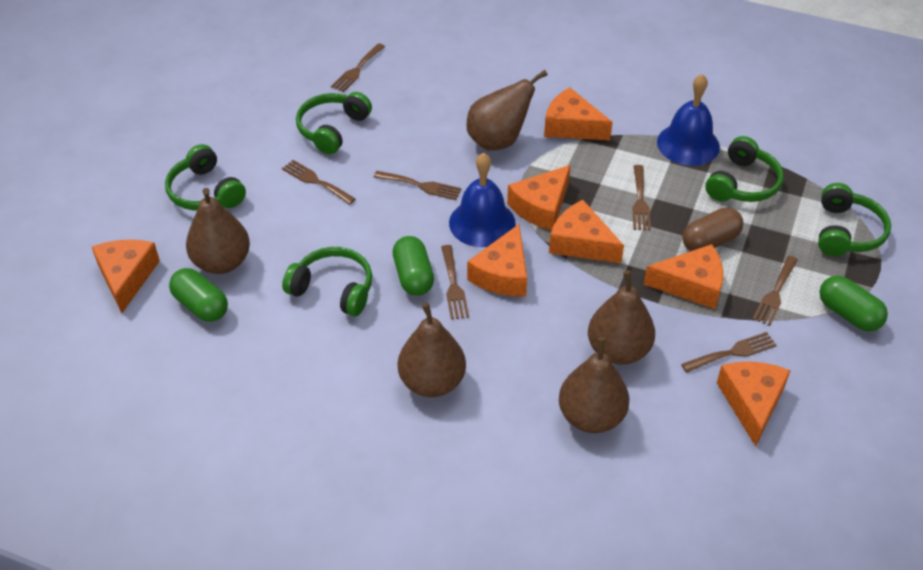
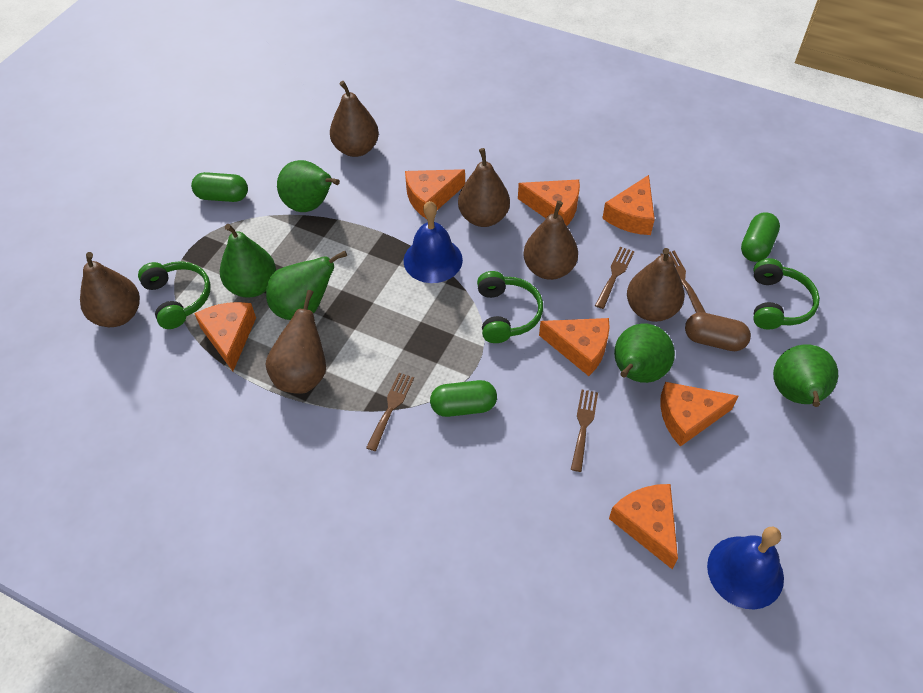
brown fork: 7 -> 4
brown pear: 5 -> 6
green headphones: 5 -> 3
green pear: 0 -> 5

